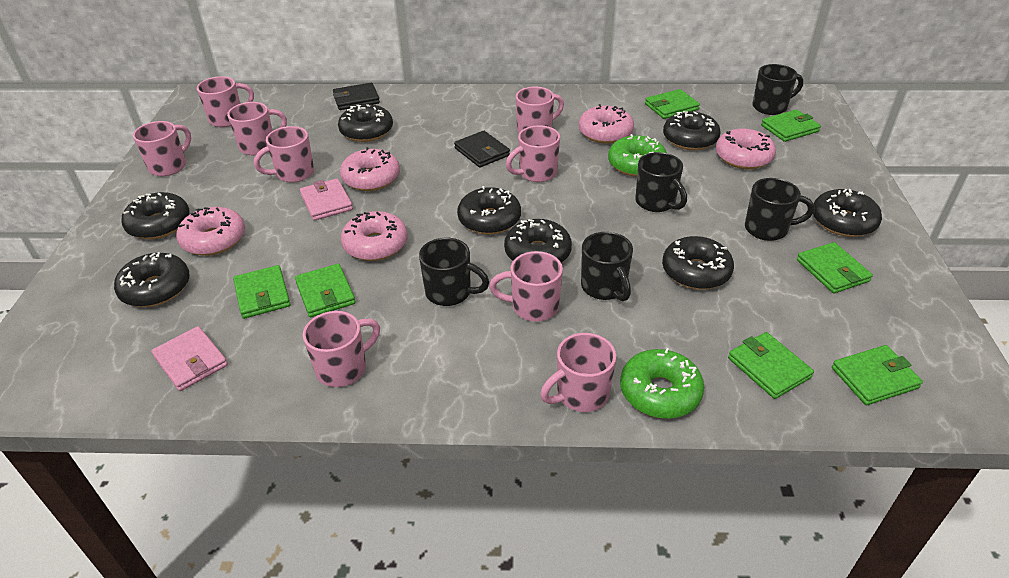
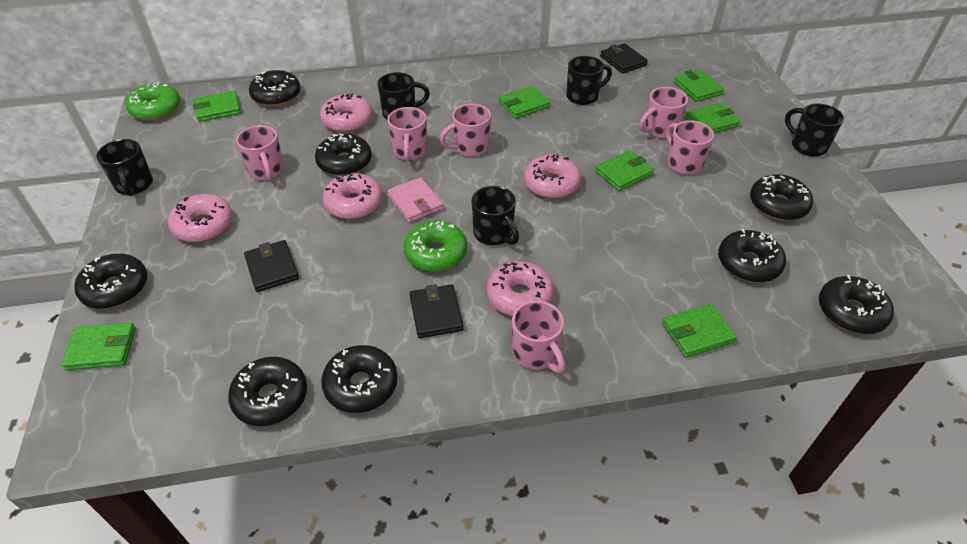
black wallet: 2 -> 3
pink mug: 9 -> 6
pink wallet: 2 -> 1

